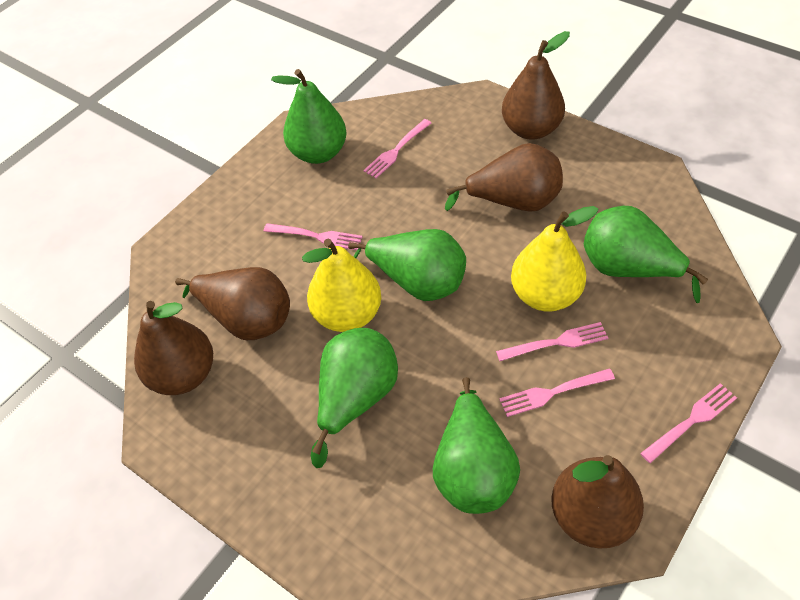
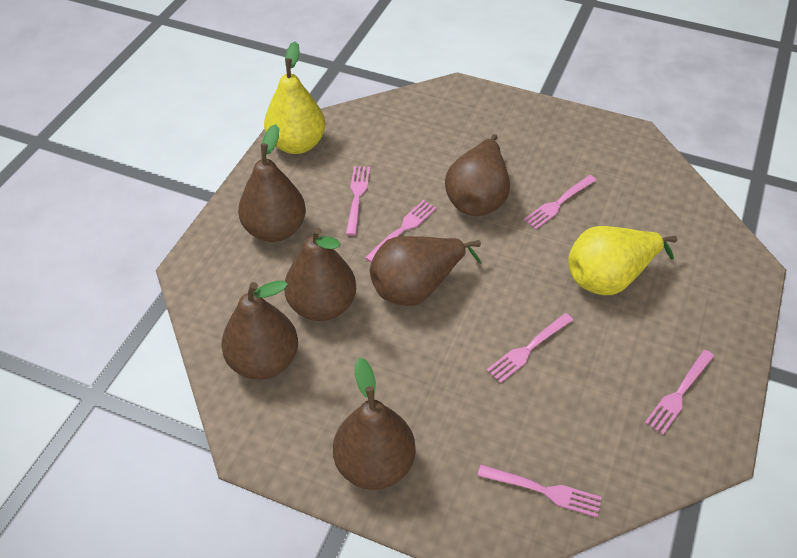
brown pear: 5 -> 6
green pear: 5 -> 0
pink fork: 5 -> 6

